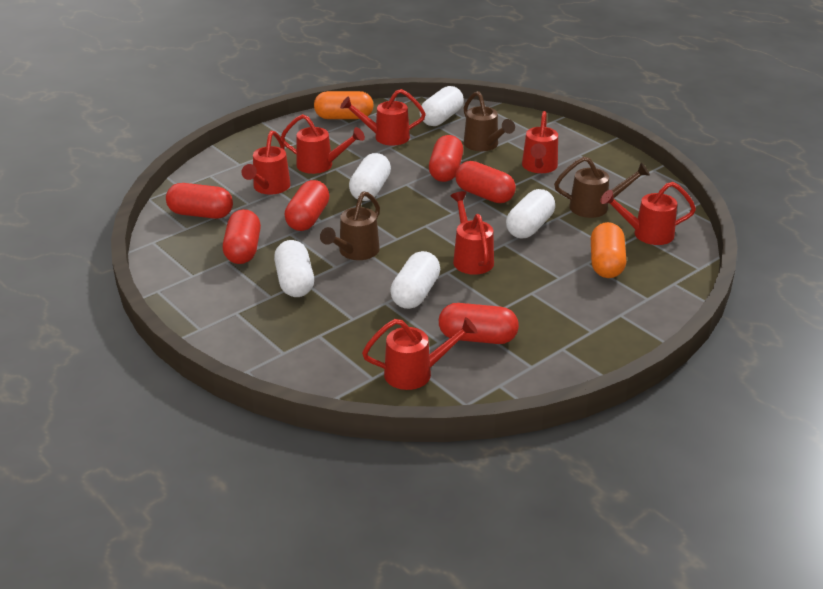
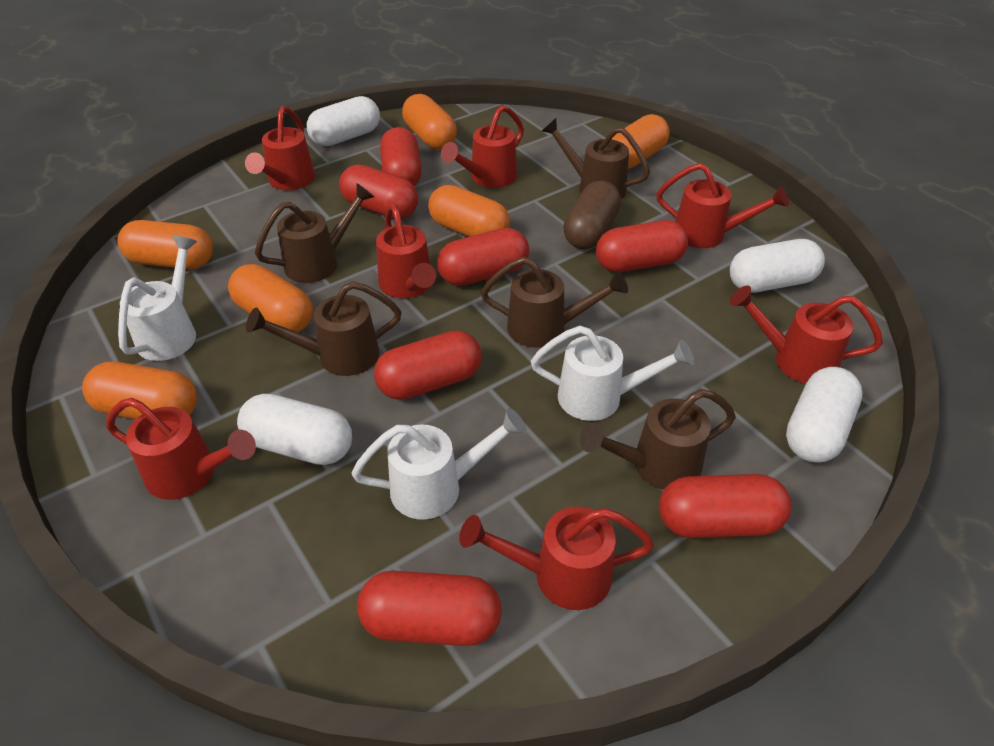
brown capsule: 0 -> 1
brown watering can: 3 -> 5
orange capsule: 2 -> 6
red capsule: 6 -> 7
white capsule: 5 -> 4
white watering can: 0 -> 3

